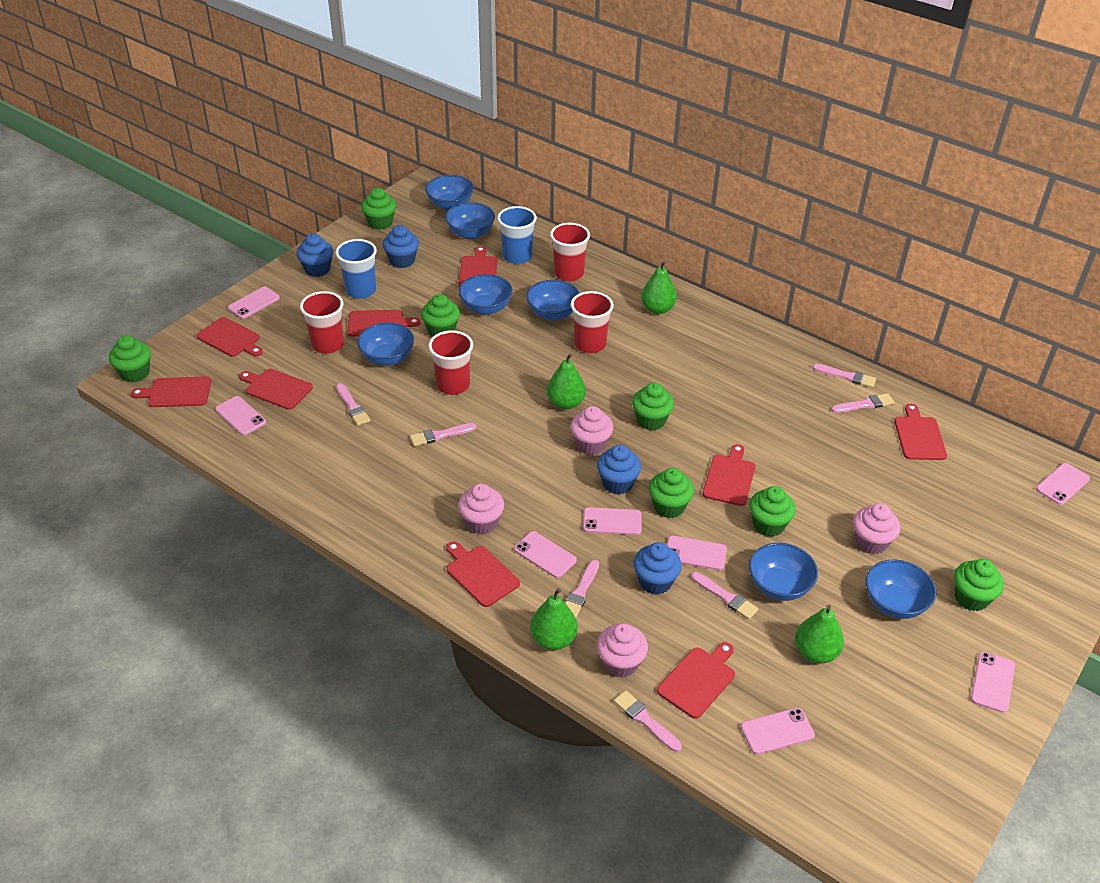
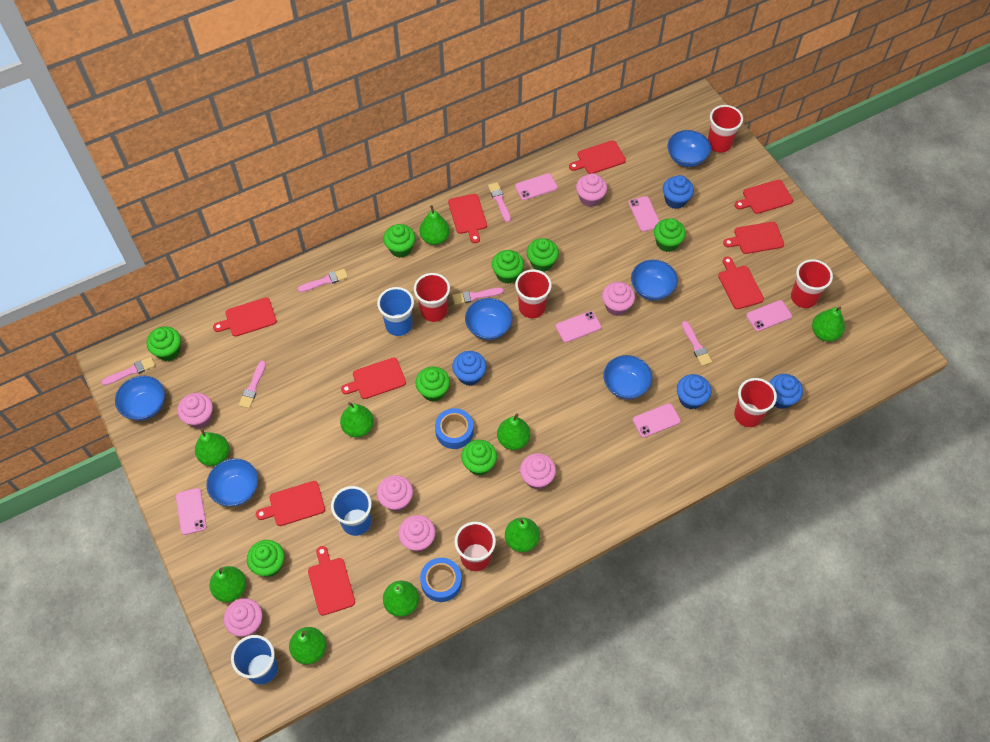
blue bowl: 7 -> 6
blue cup: 2 -> 3
blue tape: 0 -> 2
green cupcake: 7 -> 8
green pear: 4 -> 9
pink brush: 7 -> 6
pink cupcake: 4 -> 7
pink phone: 8 -> 6
red cup: 4 -> 6

